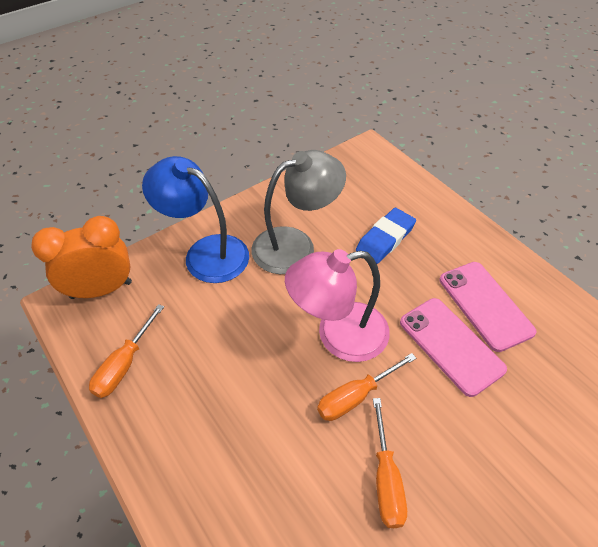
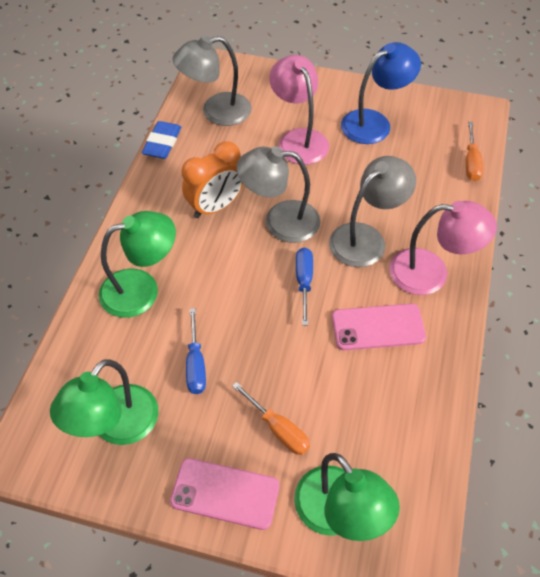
blue screwdriver: 0 -> 2
green lamp: 0 -> 3
grey lamp: 1 -> 3
orange screwdriver: 3 -> 2
pink lamp: 1 -> 2

